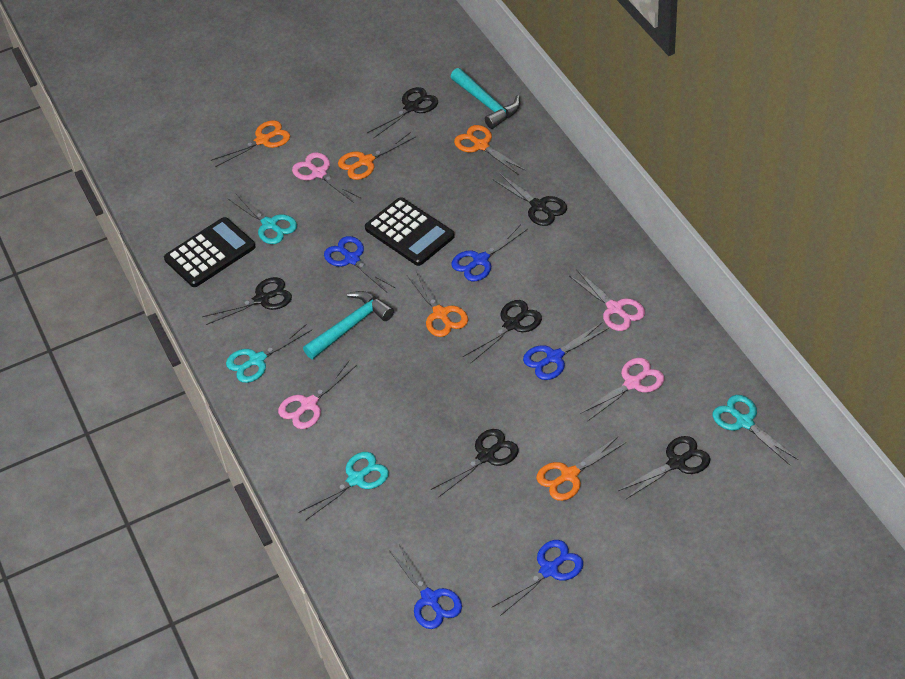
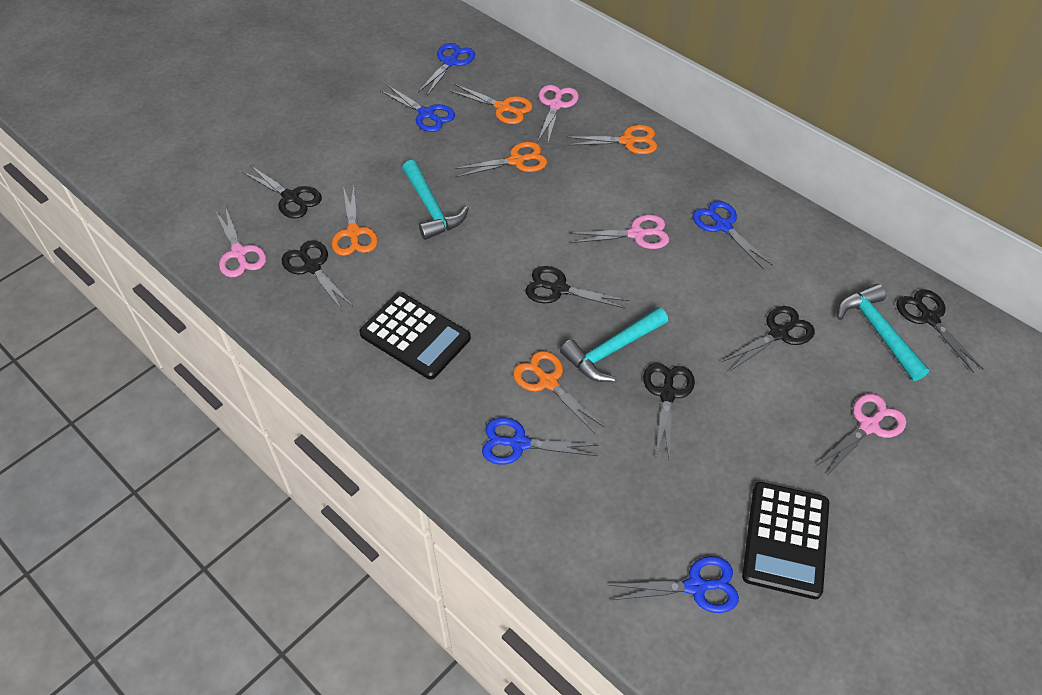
turquoise hammer: 2 -> 3
turquoise scissors: 4 -> 0

